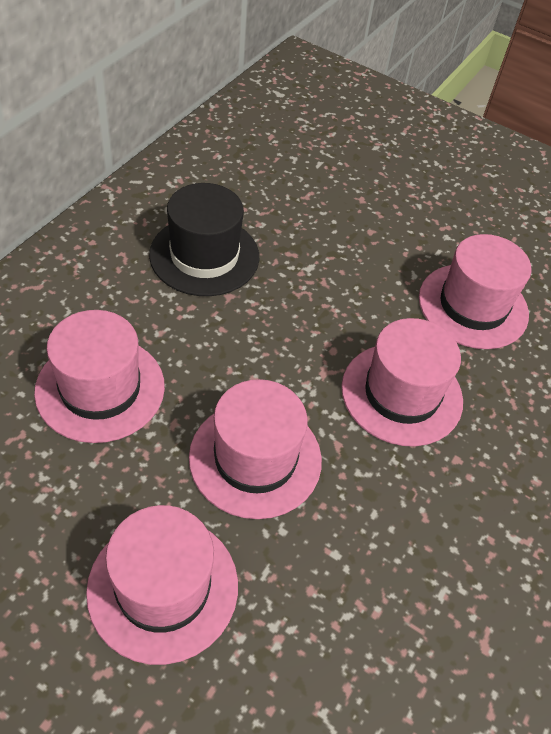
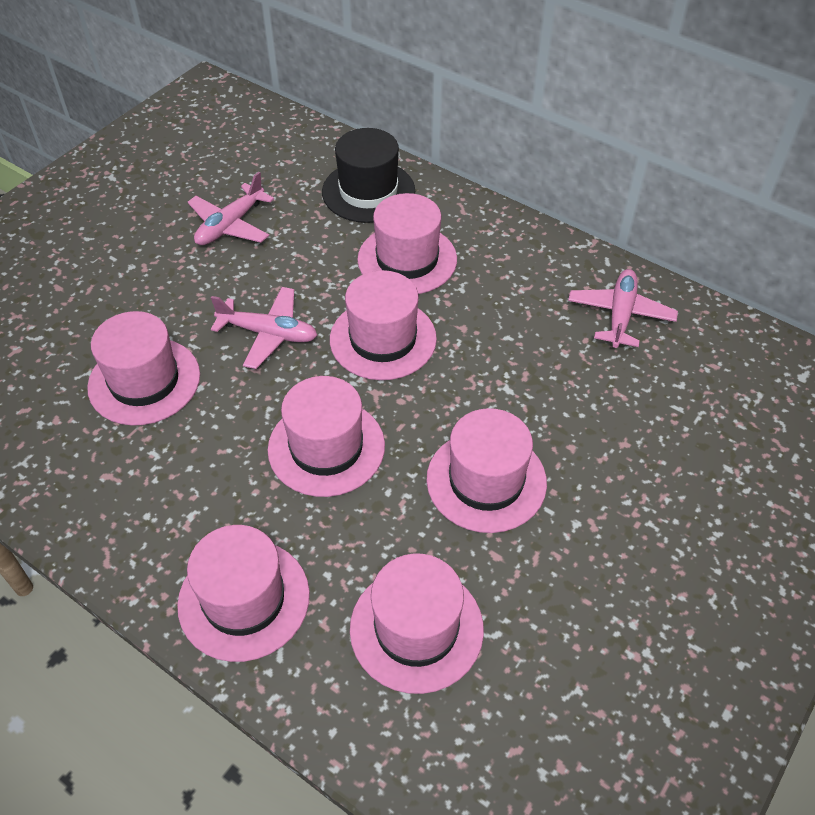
pink hat: 5 -> 7
pink plane: 0 -> 3

